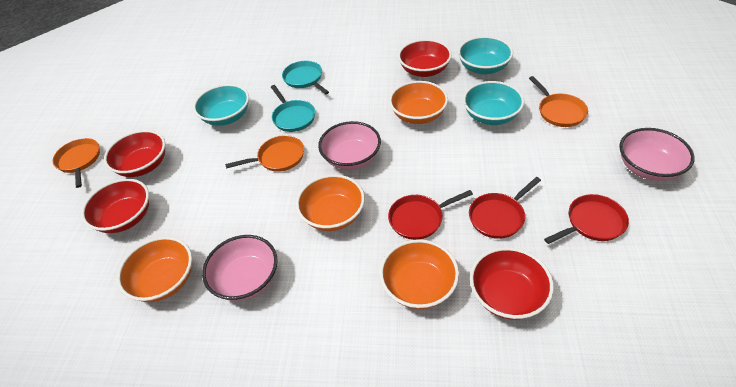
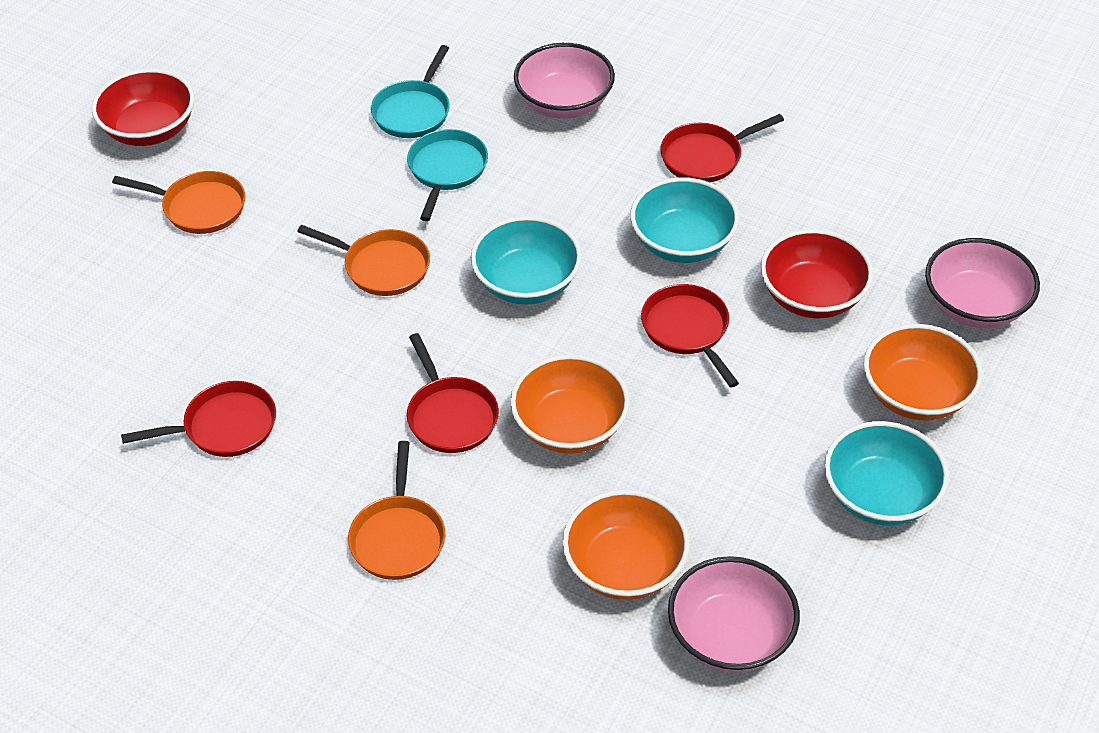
orange bowl: 4 -> 3
red bowl: 4 -> 2
red pan: 3 -> 4

